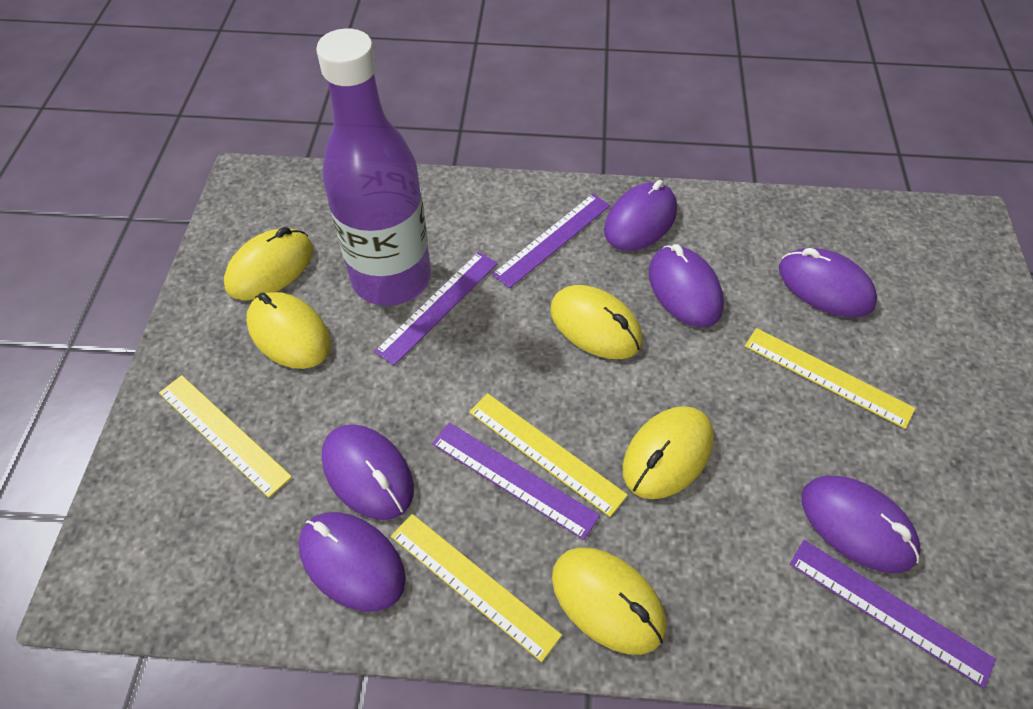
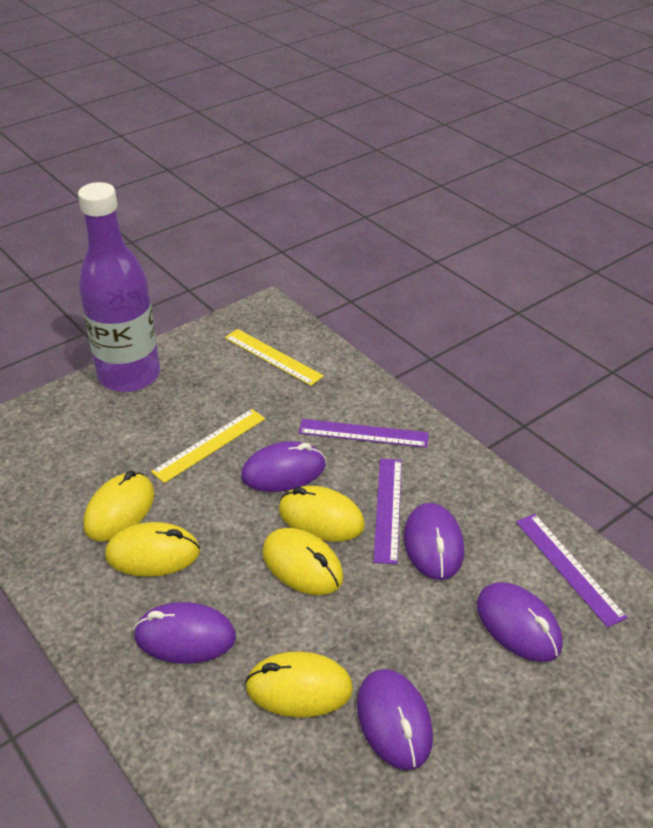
purple mouse: 6 -> 5
purple ruler: 4 -> 3
yellow ruler: 4 -> 2

